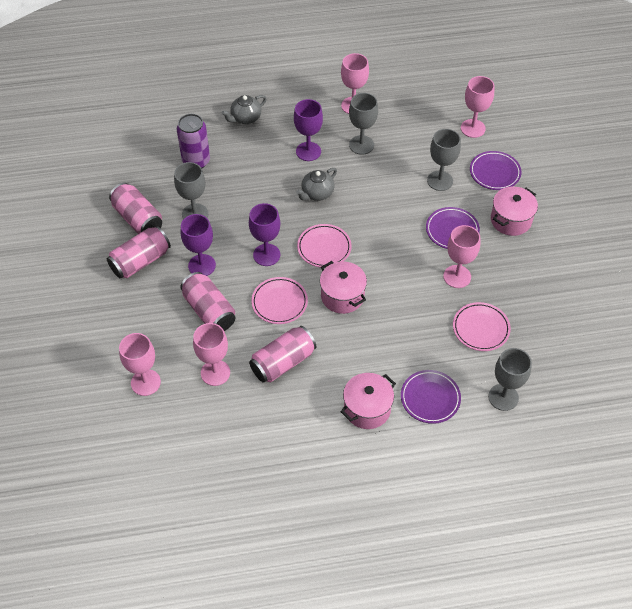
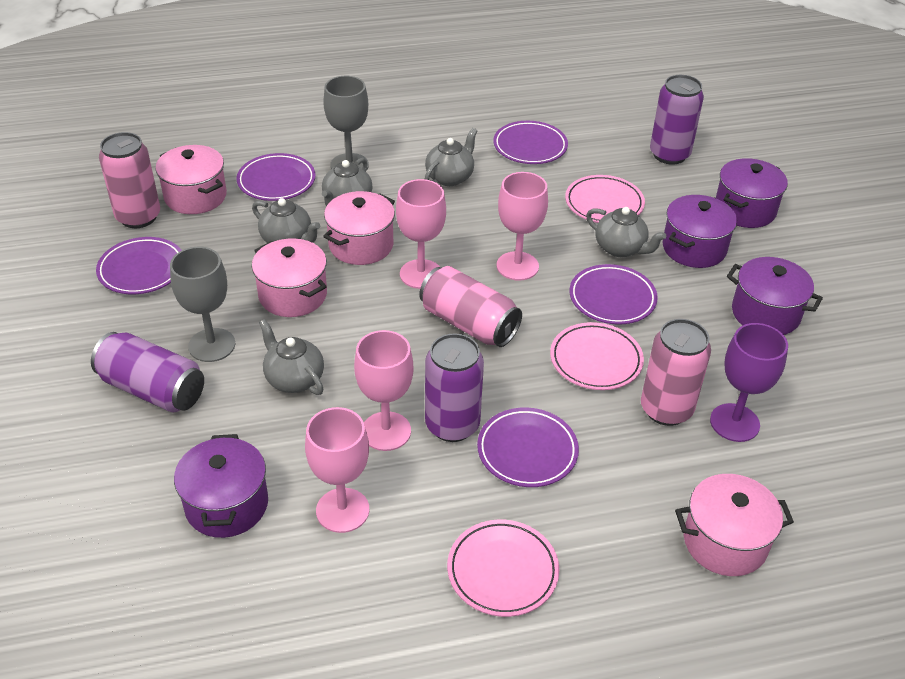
grey goblet: 4 -> 2
grey teapot: 2 -> 5
pink can: 4 -> 3
pink goblet: 5 -> 4
pink pot: 3 -> 4
purple can: 1 -> 3
purple goblet: 3 -> 1
purple plate: 3 -> 5
purple pot: 0 -> 4

